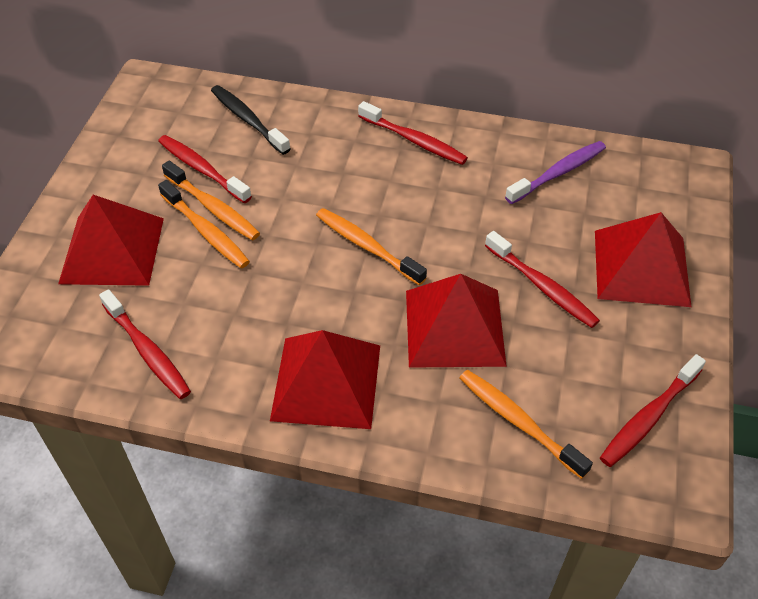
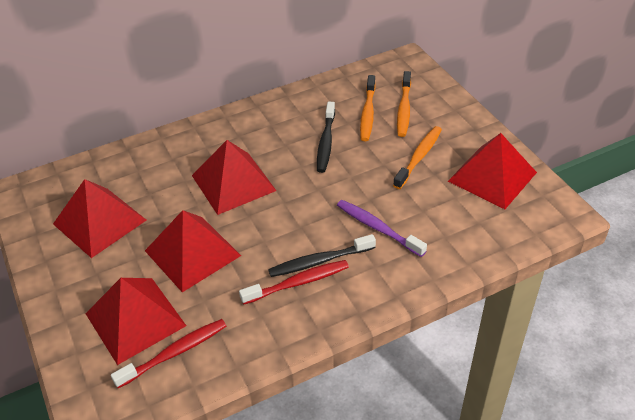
black toothbrush: 1 -> 2
orange toothbrush: 4 -> 3
red pyramid: 4 -> 5
red toothbrush: 5 -> 2

